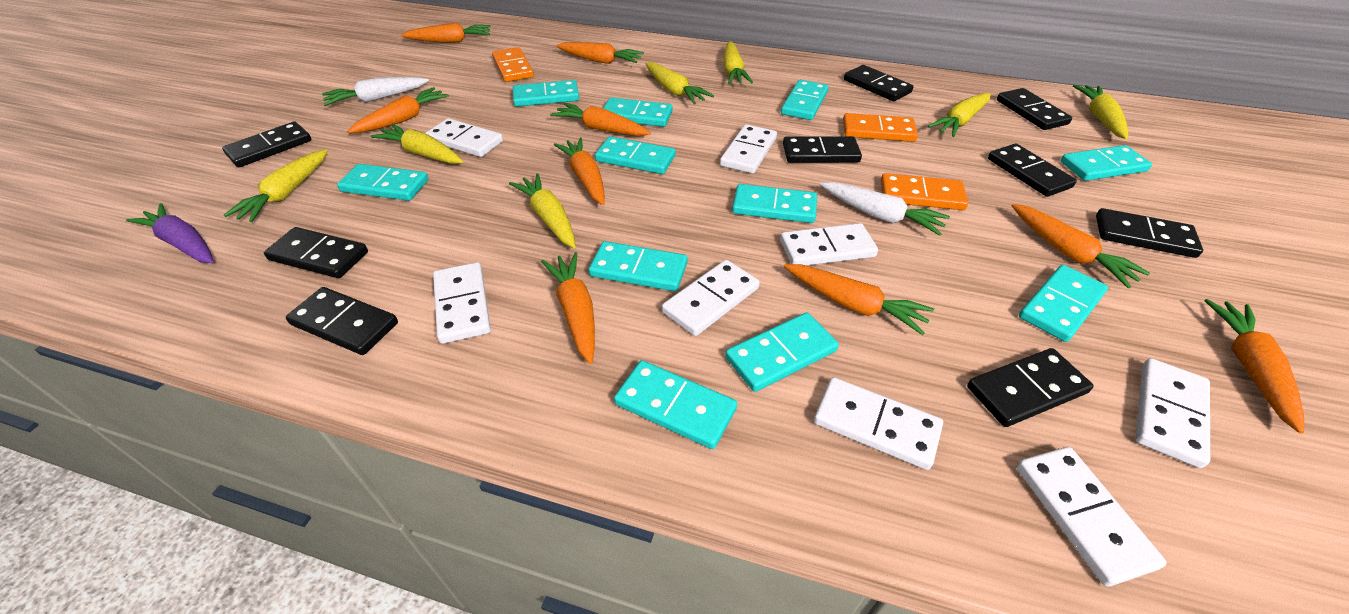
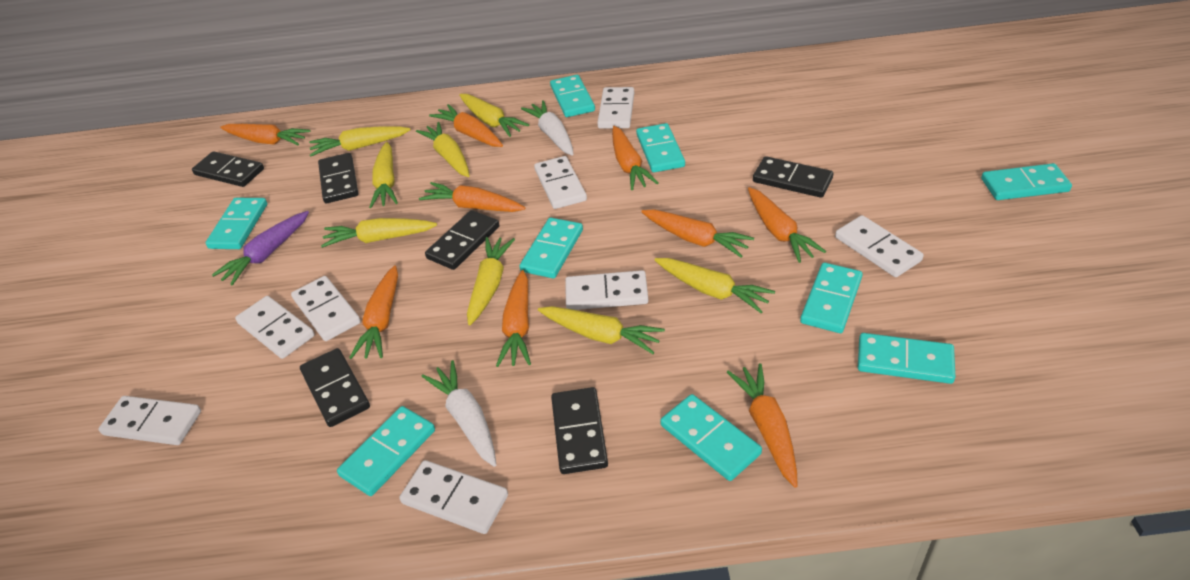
black domino: 9 -> 6
orange domino: 3 -> 0
turquoise domino: 11 -> 9
yellow carrot: 7 -> 8

